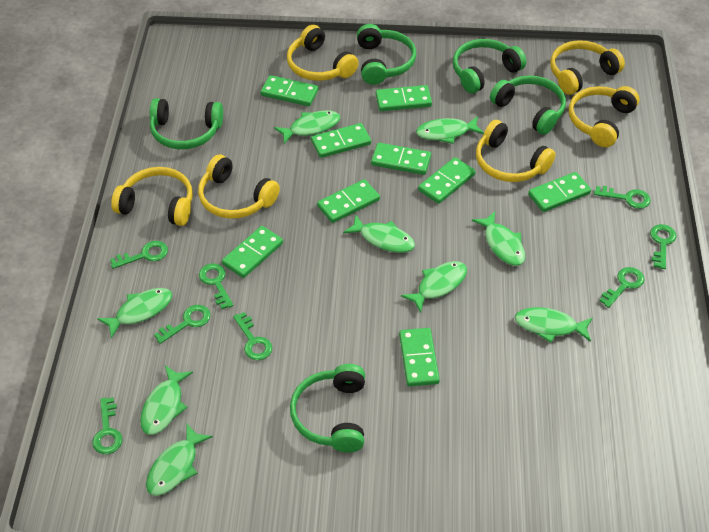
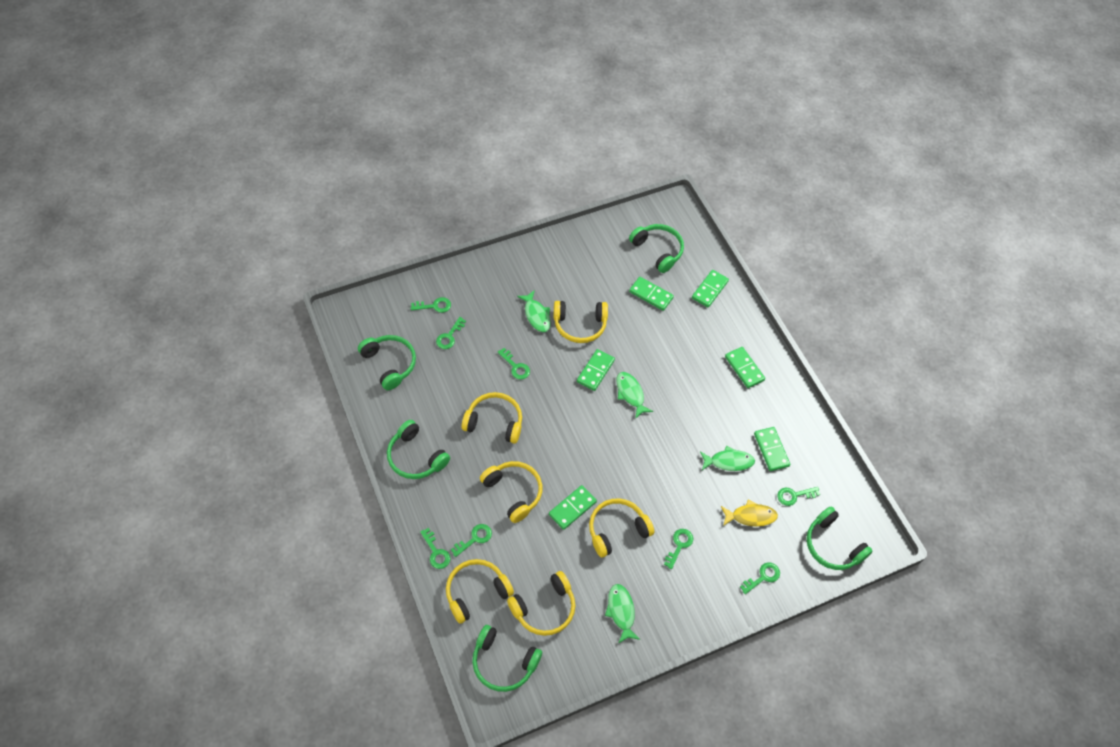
green domino: 9 -> 6
green fish: 9 -> 4
yellow fish: 0 -> 1

